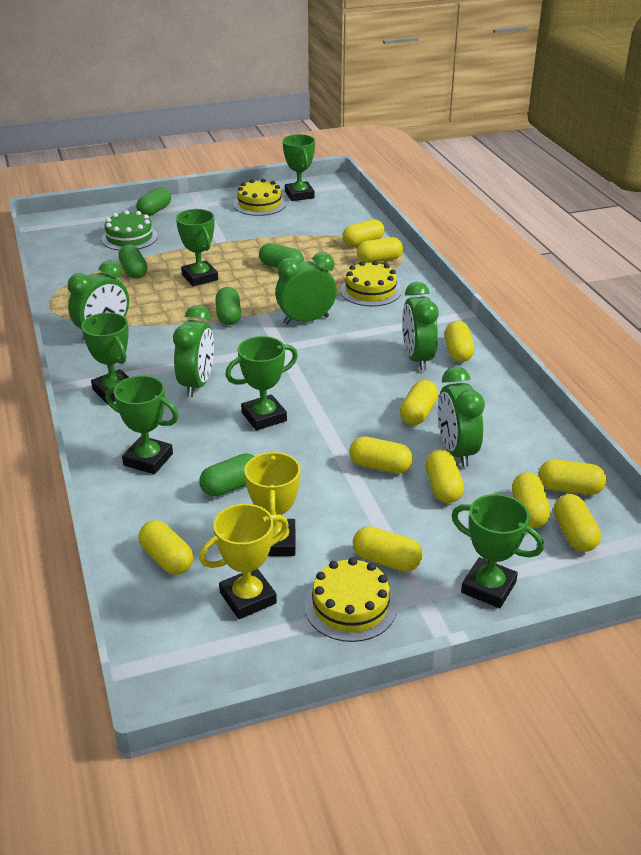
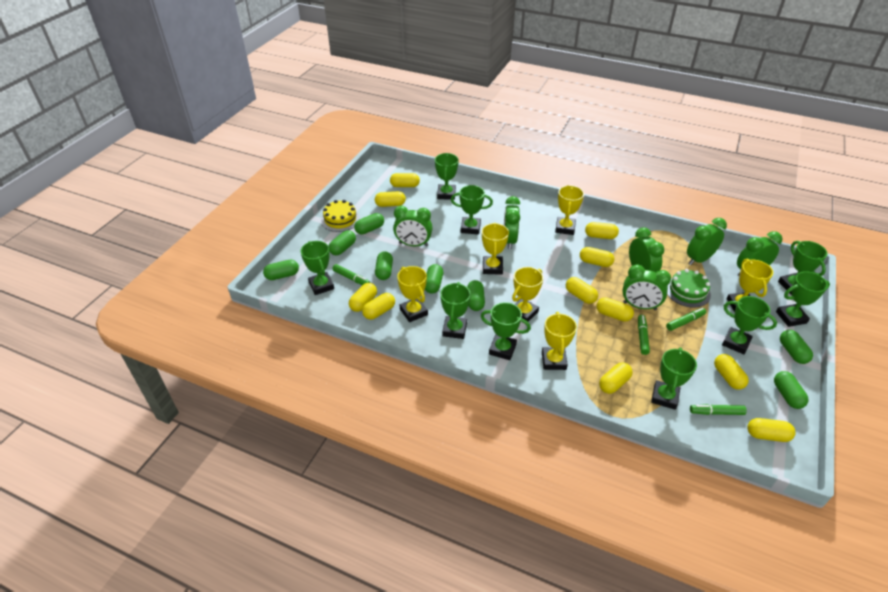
green capsule: 5 -> 8
green clock: 5 -> 6
green marker: 0 -> 4
green trophy: 6 -> 9
yellow cake: 3 -> 1
yellow trophy: 2 -> 6

